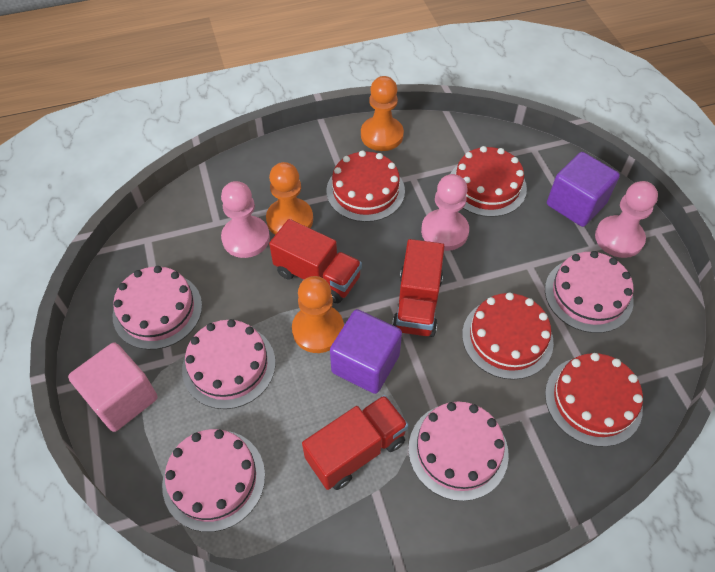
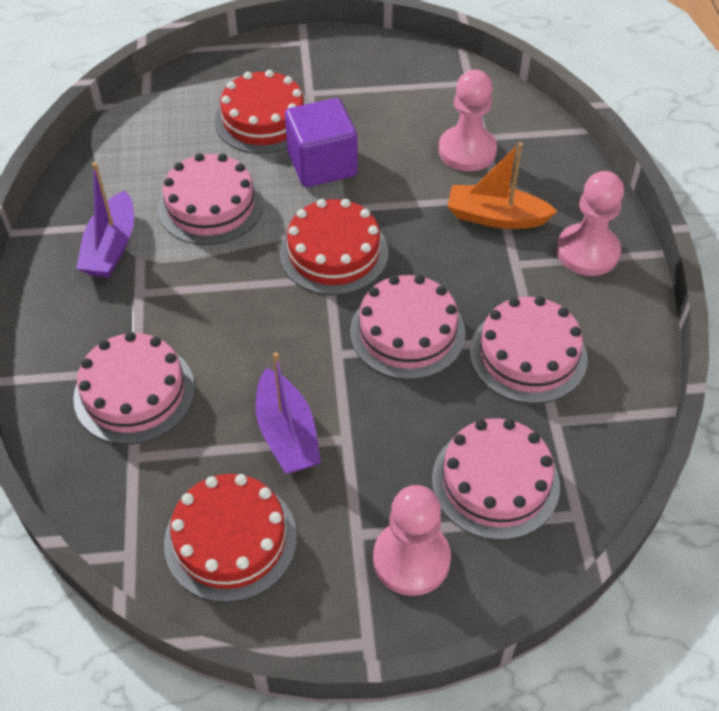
orange boat: 0 -> 1
orange pawn: 3 -> 0
pink cube: 1 -> 0
purple boat: 0 -> 2
purple cube: 2 -> 1
red cake: 4 -> 3
red truck: 3 -> 0

